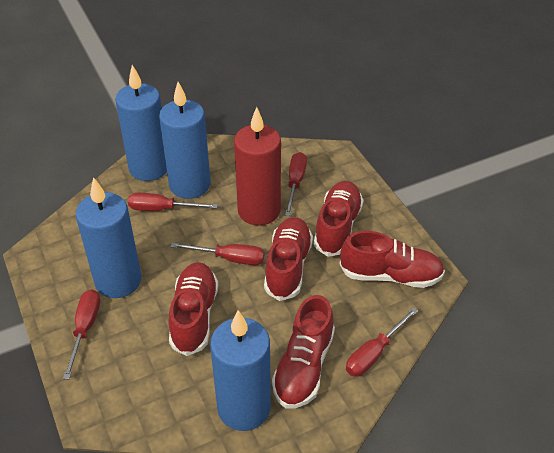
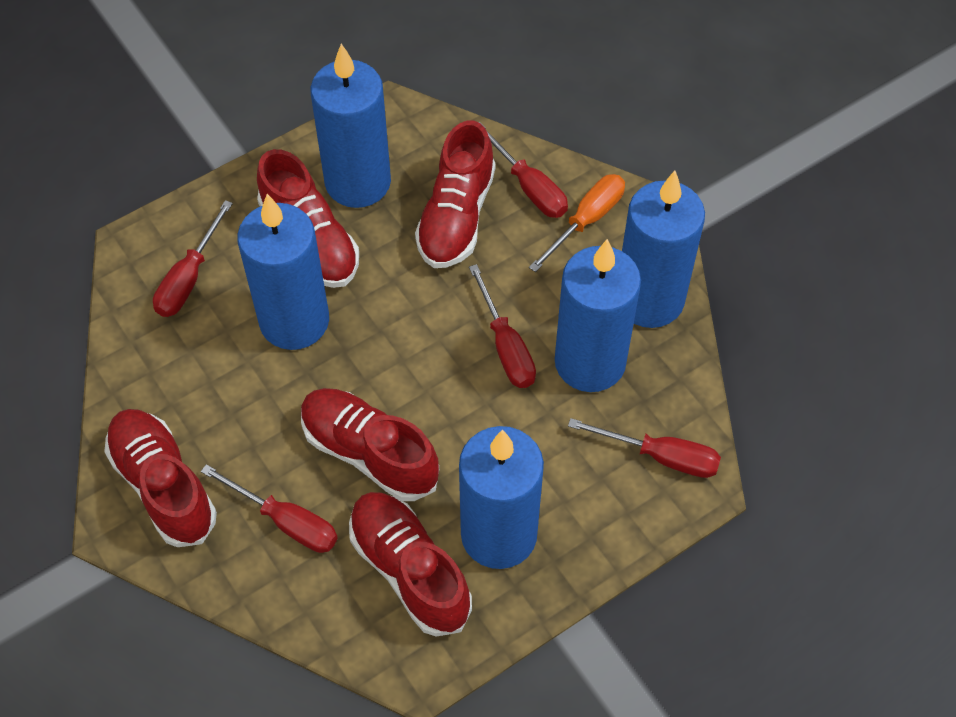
blue candle: 4 -> 5
orange screwdriver: 0 -> 1
red candle: 1 -> 0

